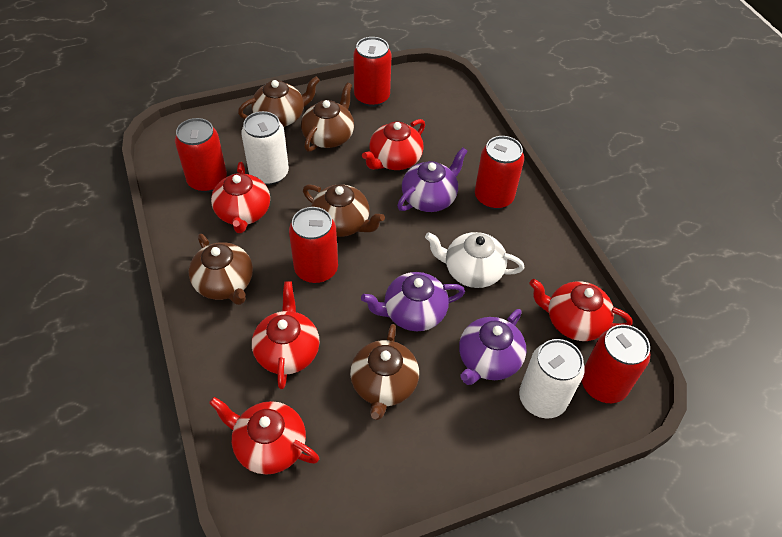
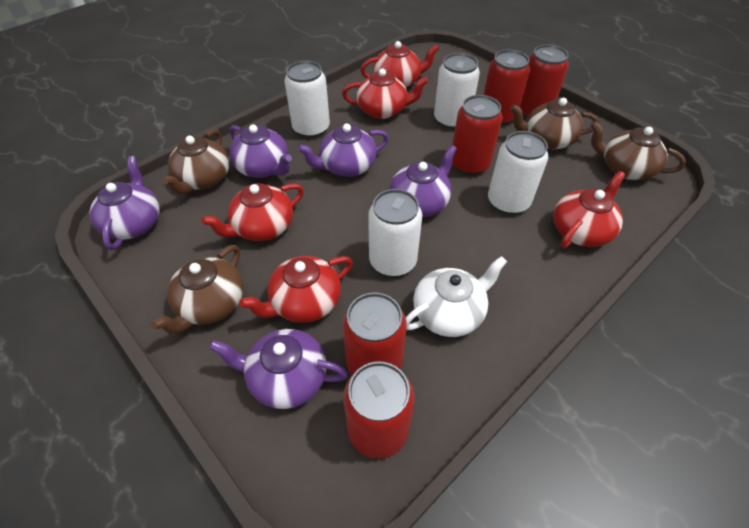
brown teapot: 5 -> 4
purple teapot: 3 -> 5
white can: 2 -> 4

